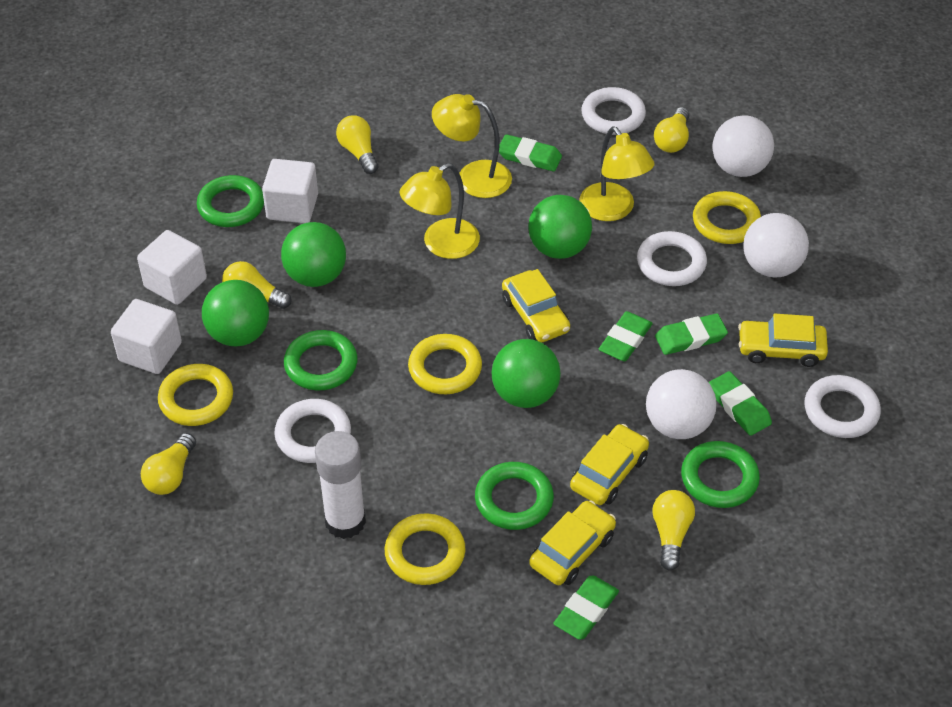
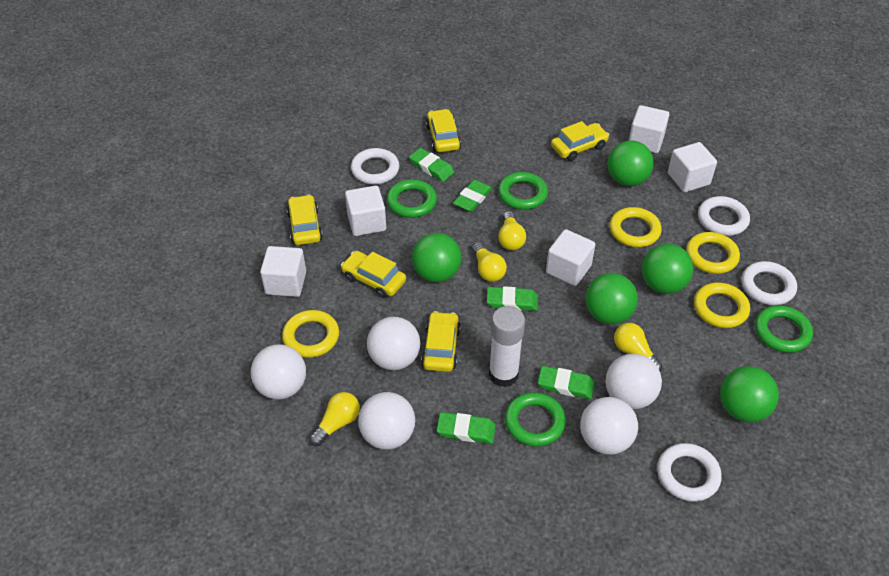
green ball: 4 -> 5
white ball: 3 -> 5
white cube: 3 -> 5
yellow car: 4 -> 5
yellow lamp: 3 -> 0
yellow light bulb: 5 -> 4

